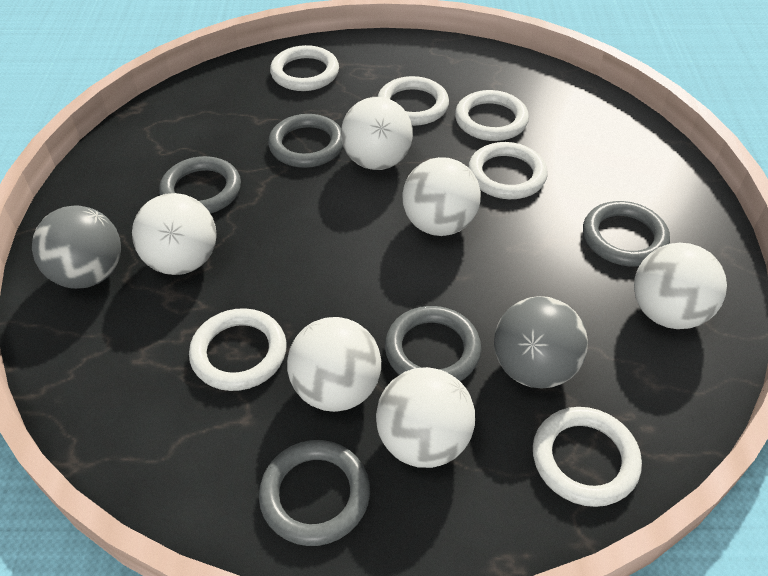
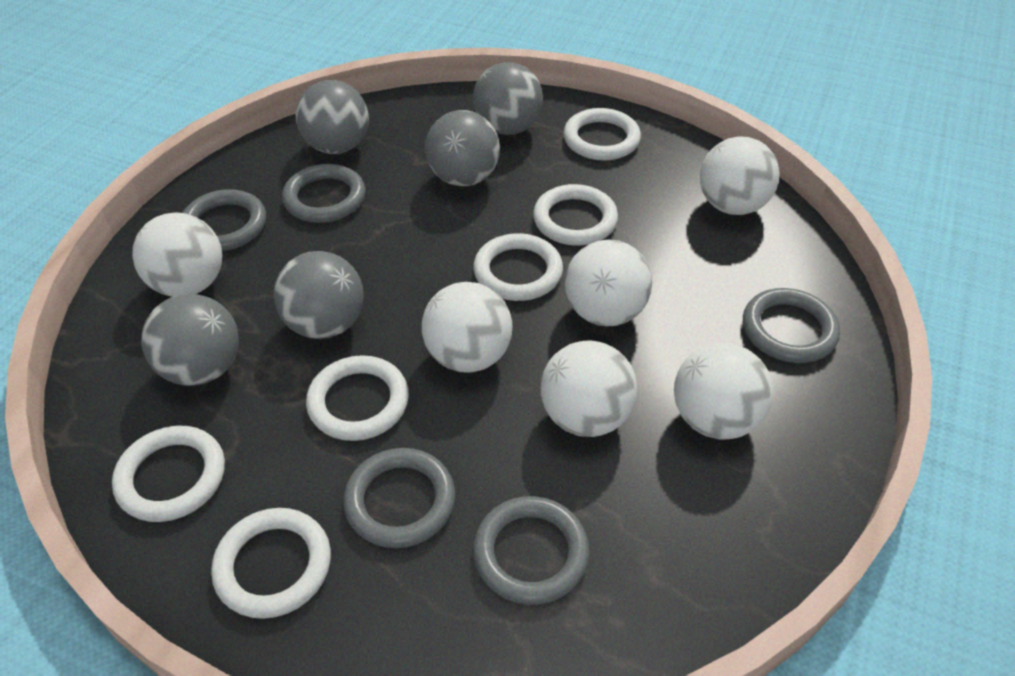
grey ball: 2 -> 5

